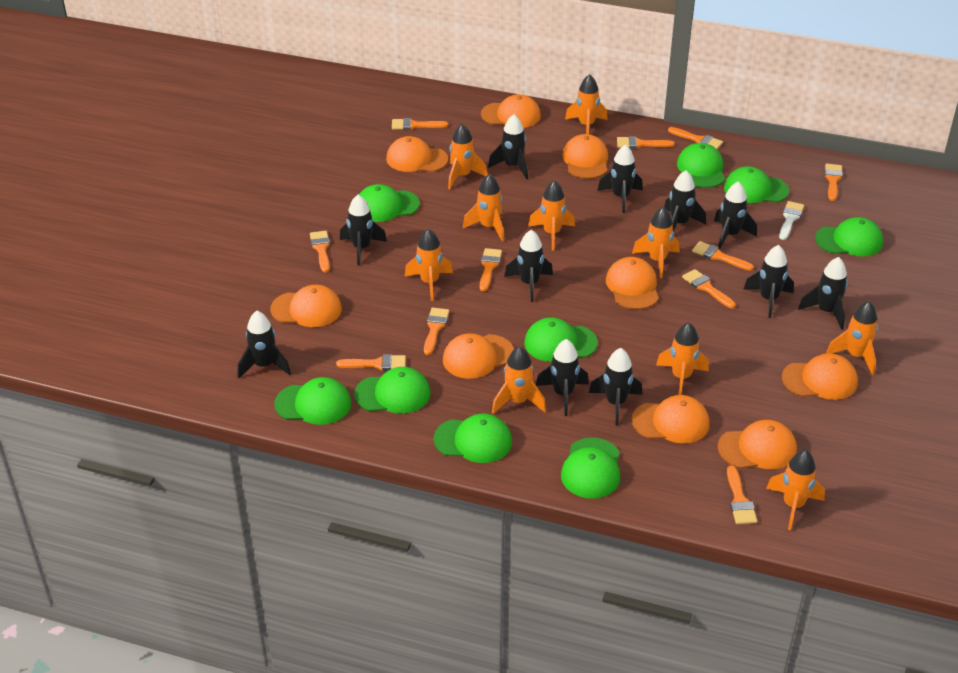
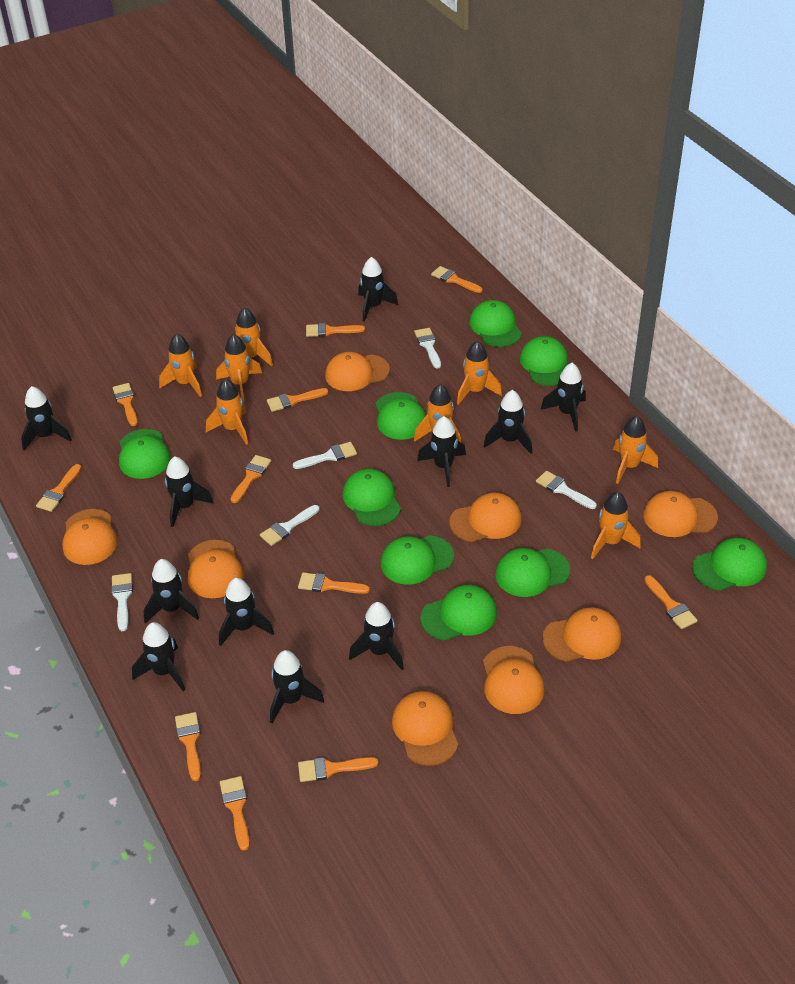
orange cap: 9 -> 8
orange rocket: 10 -> 8
white brush: 1 -> 5

